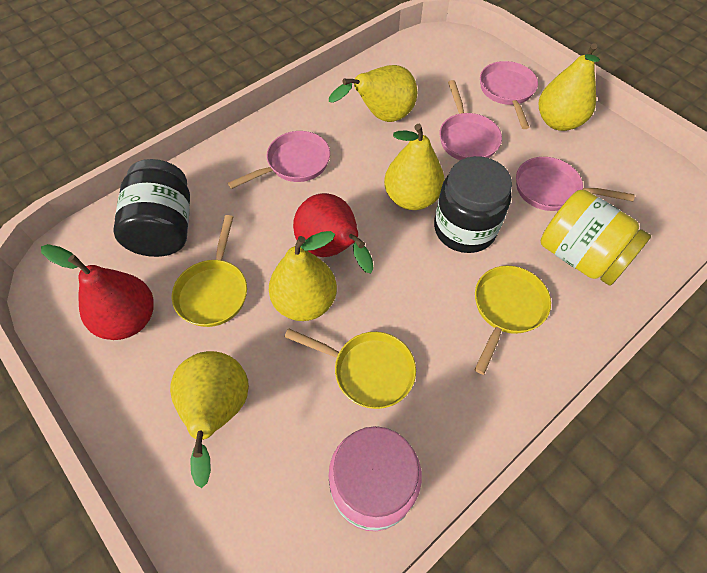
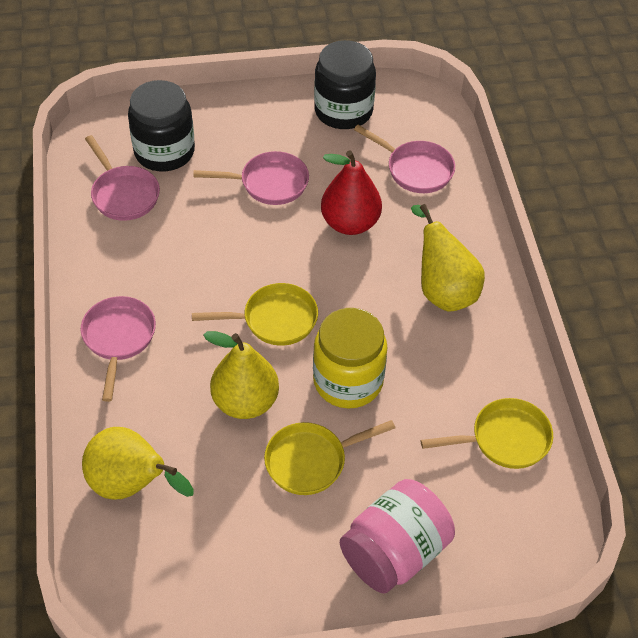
red pear: 2 -> 1
yellow pear: 5 -> 3

